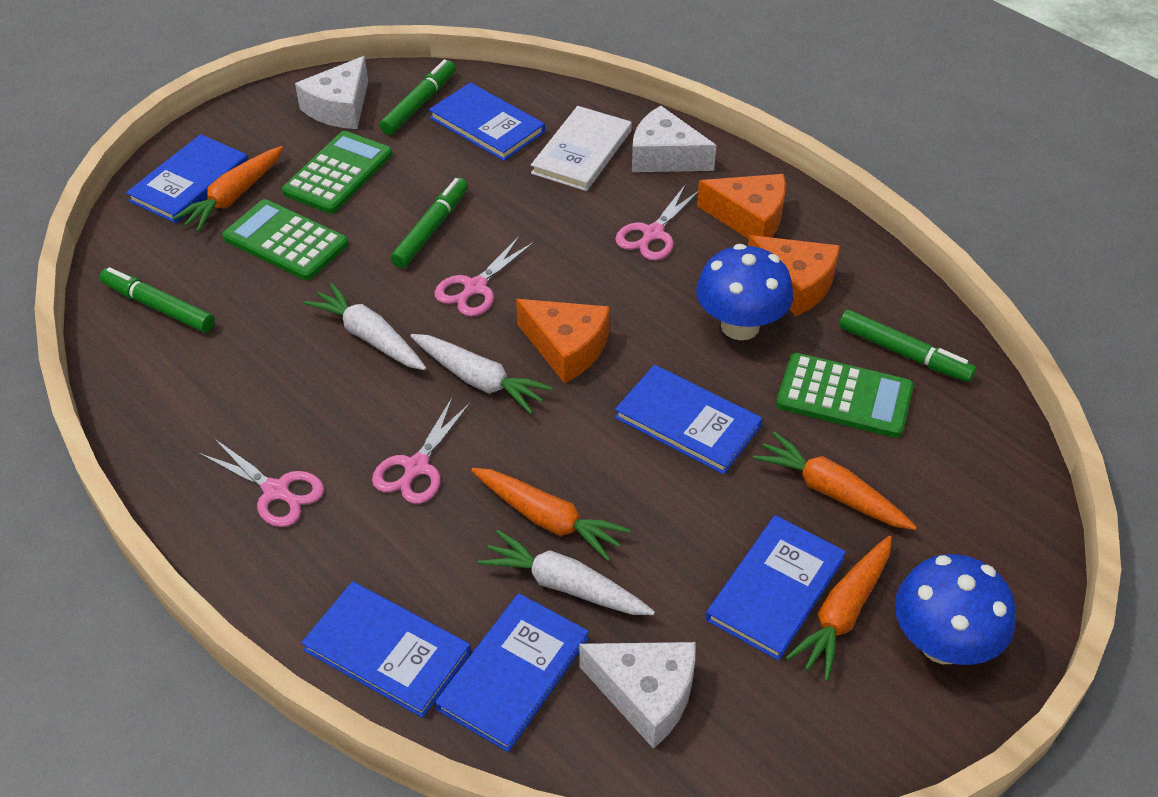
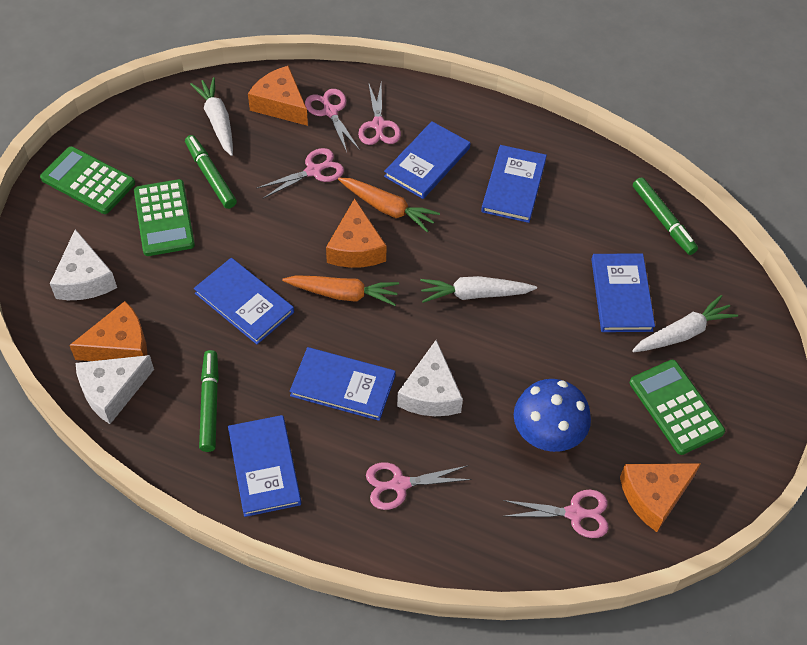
blue mushroom: 2 -> 1
green marker: 4 -> 3
orange carrot: 4 -> 2
orange cheese: 3 -> 4
pink scissors: 4 -> 5
white book: 1 -> 0

